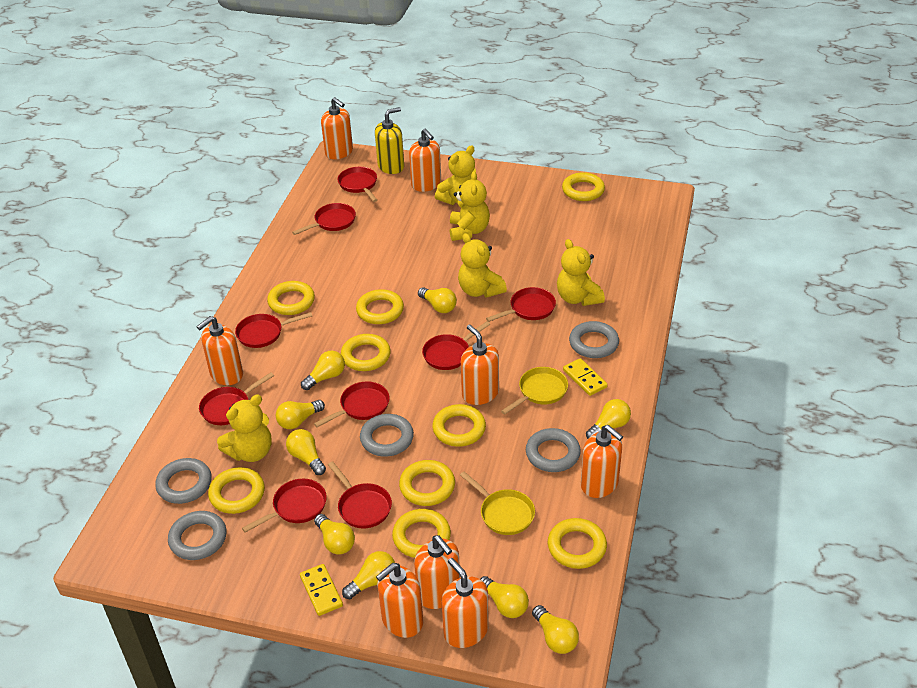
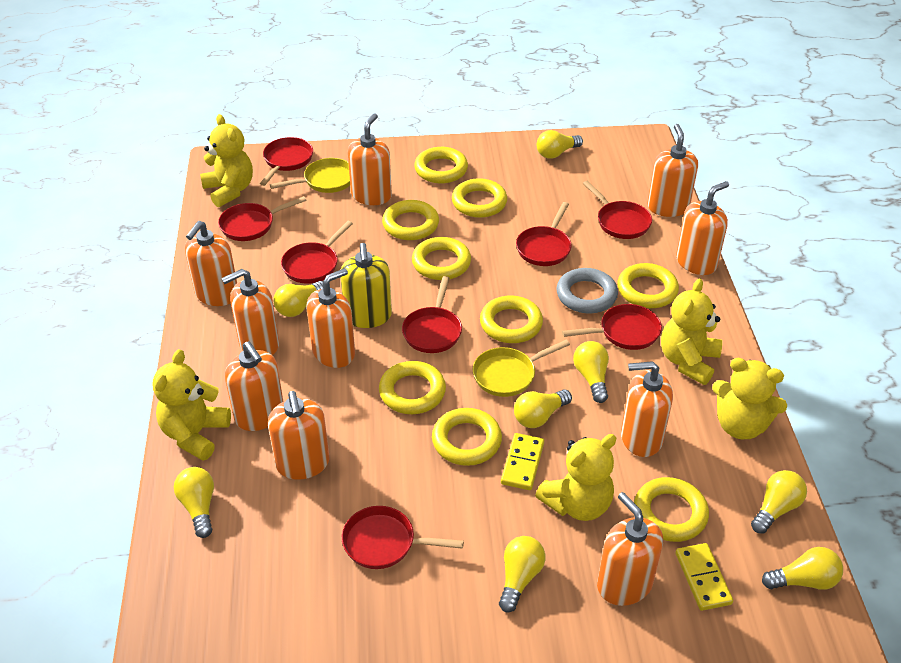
grey ring: 5 -> 1
orange soap dispenser: 8 -> 10
red pan: 9 -> 8
yellow light bulb: 9 -> 8

